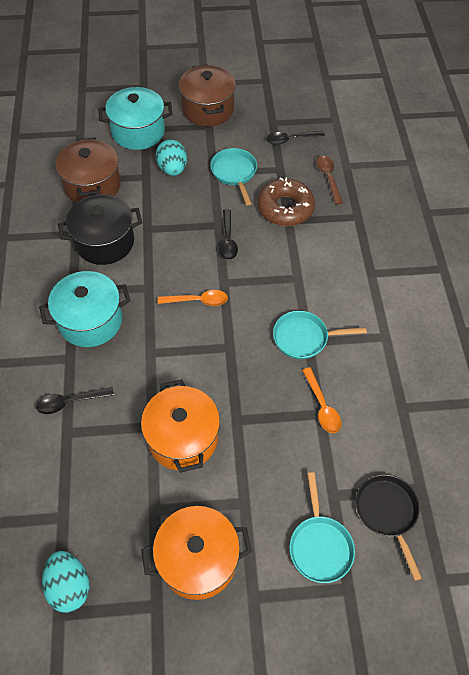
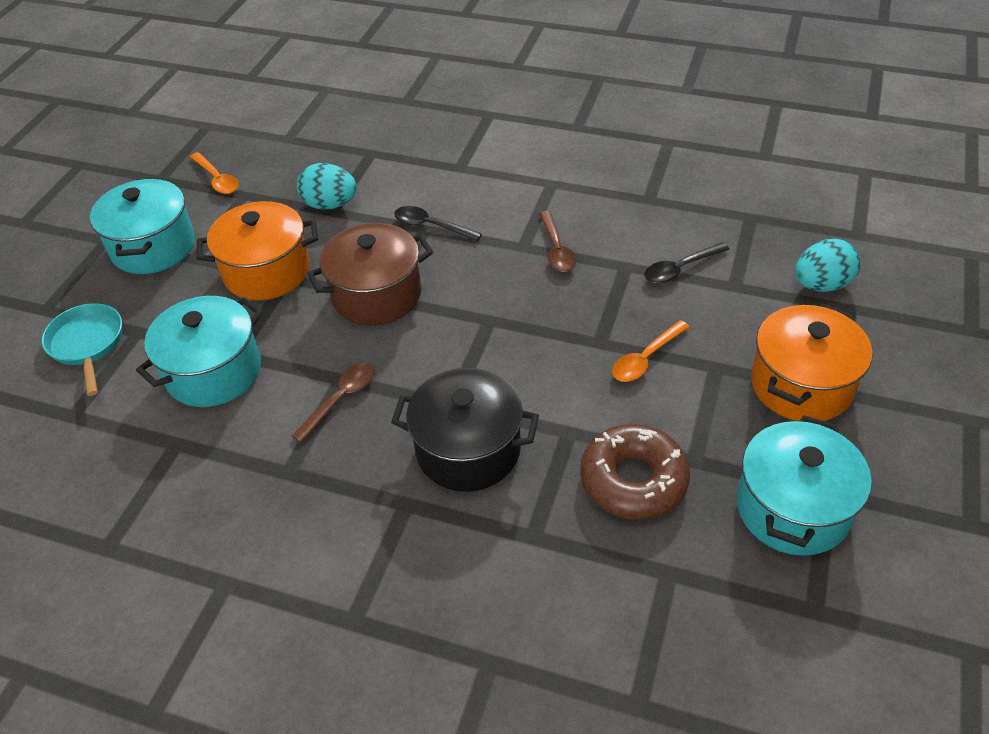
black pan: 1 -> 0
black spoon: 3 -> 2
brown pot: 2 -> 1
brown spoon: 1 -> 2
turquoise pan: 3 -> 1
turquoise pot: 2 -> 3

